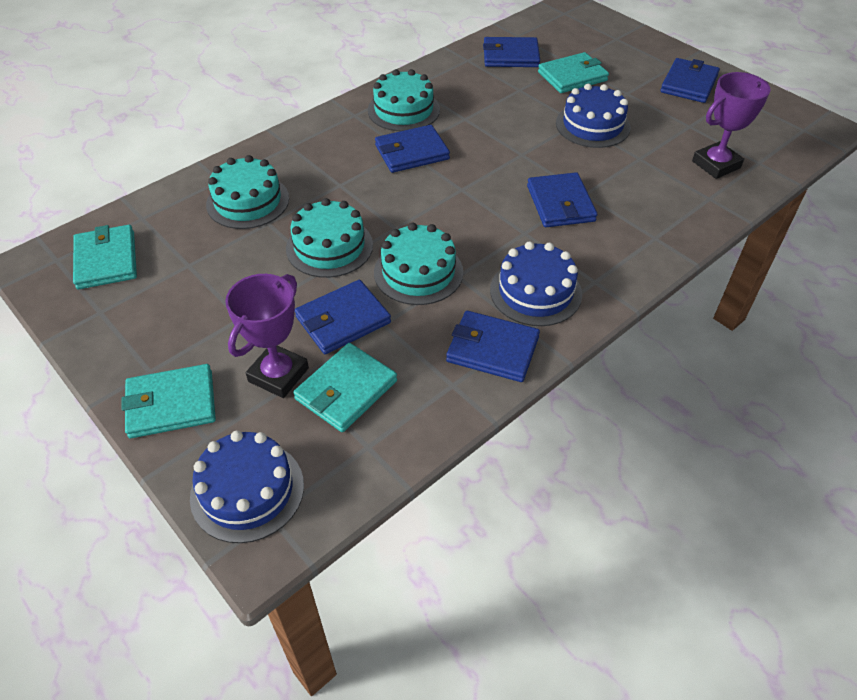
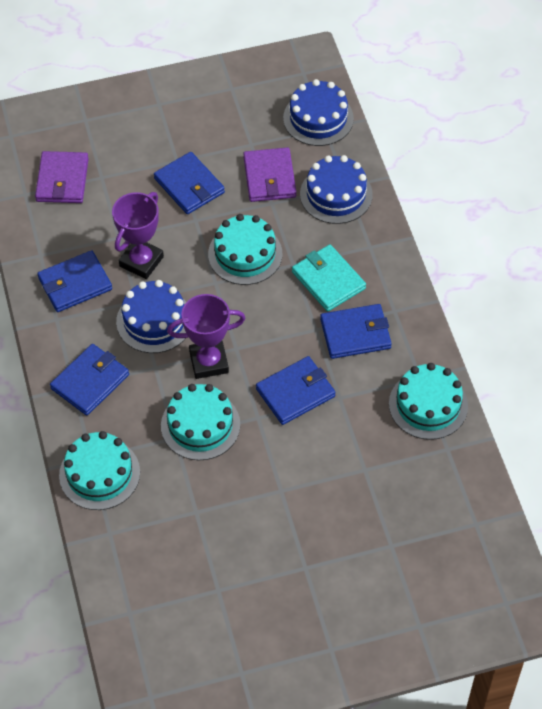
blue wallet: 6 -> 5
purple wallet: 0 -> 2
turquoise wallet: 4 -> 1

